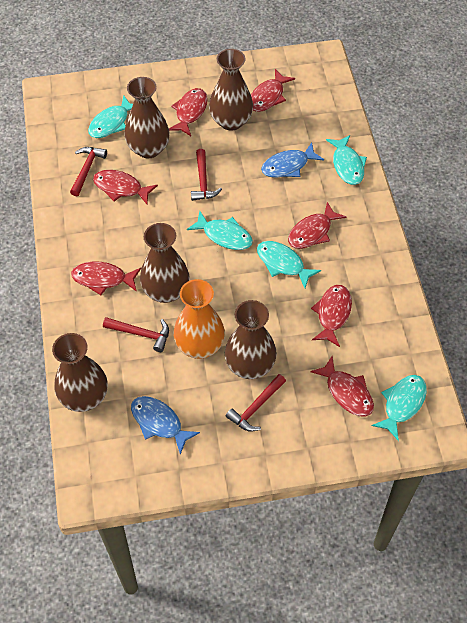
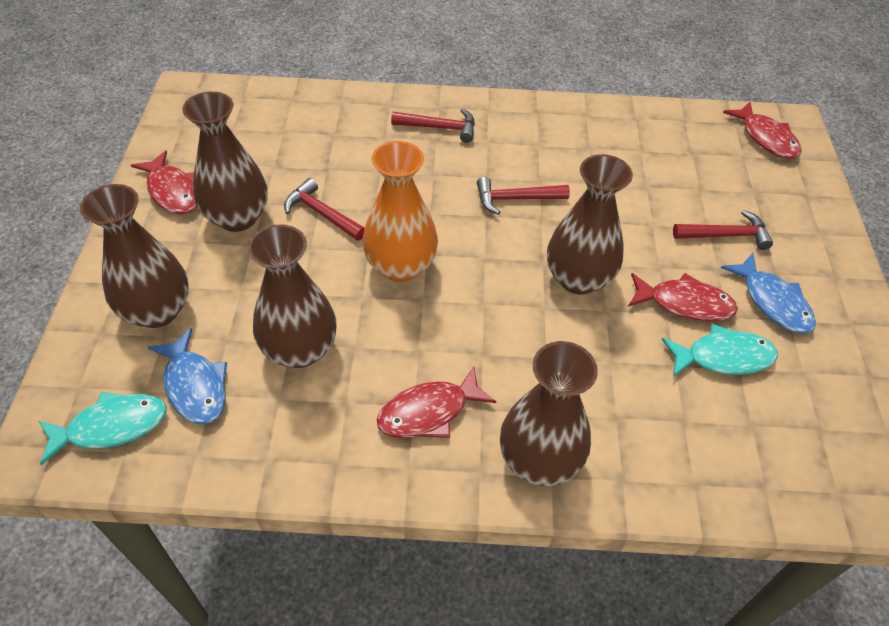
red fish: 7 -> 4
turquoise fish: 5 -> 2

